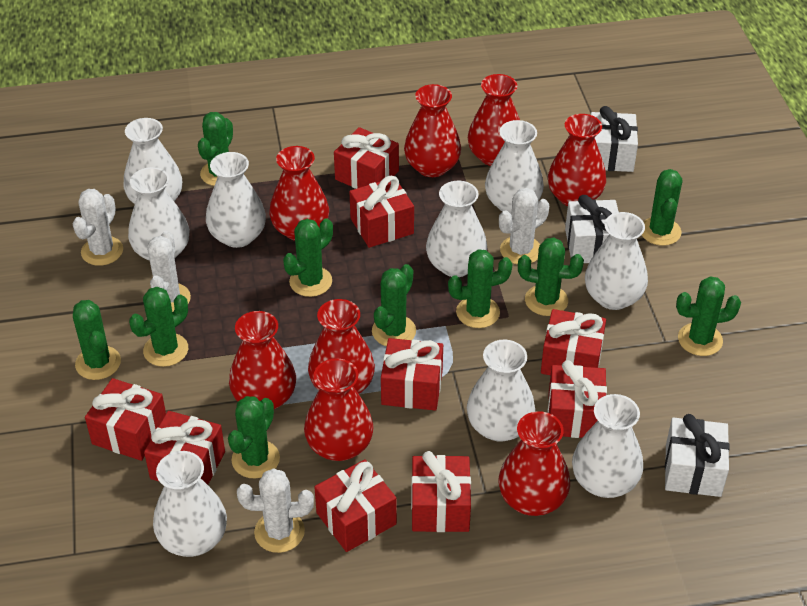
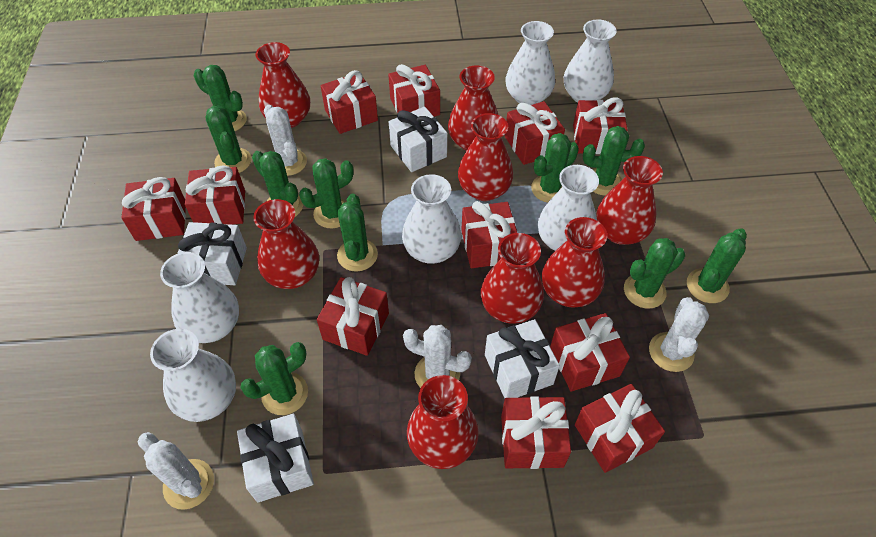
red gift: 9 -> 11
white gift: 3 -> 4
white vase: 9 -> 6

